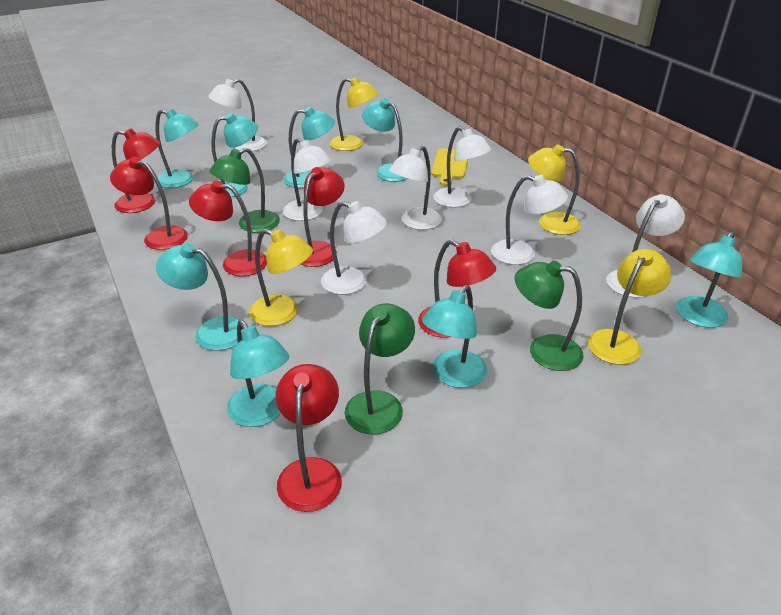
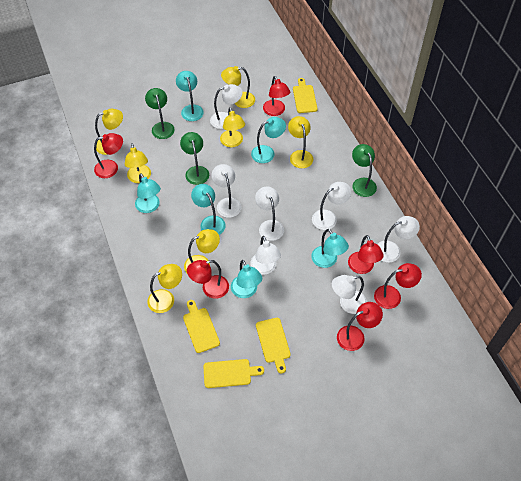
turquoise lamp: 8 -> 6
yellow cutting board: 1 -> 4
yellow lamp: 4 -> 7

